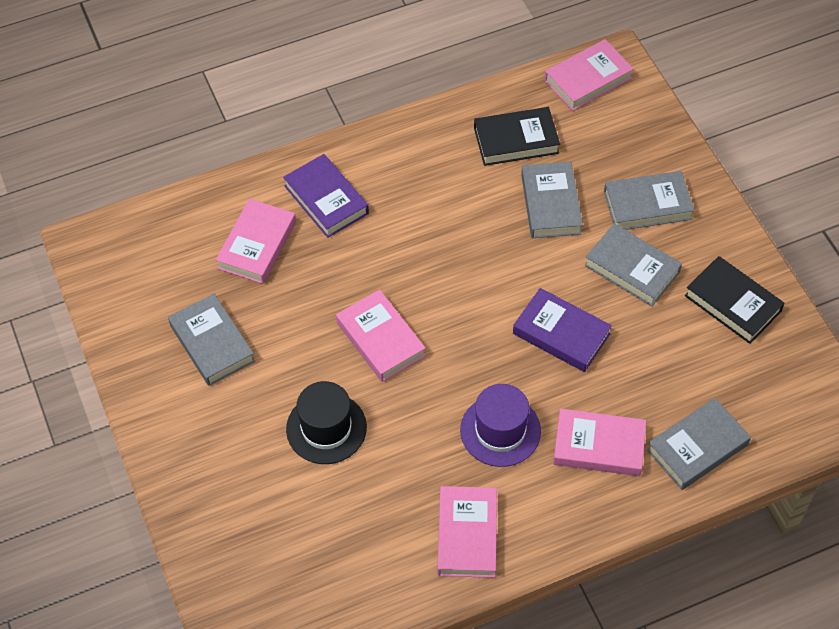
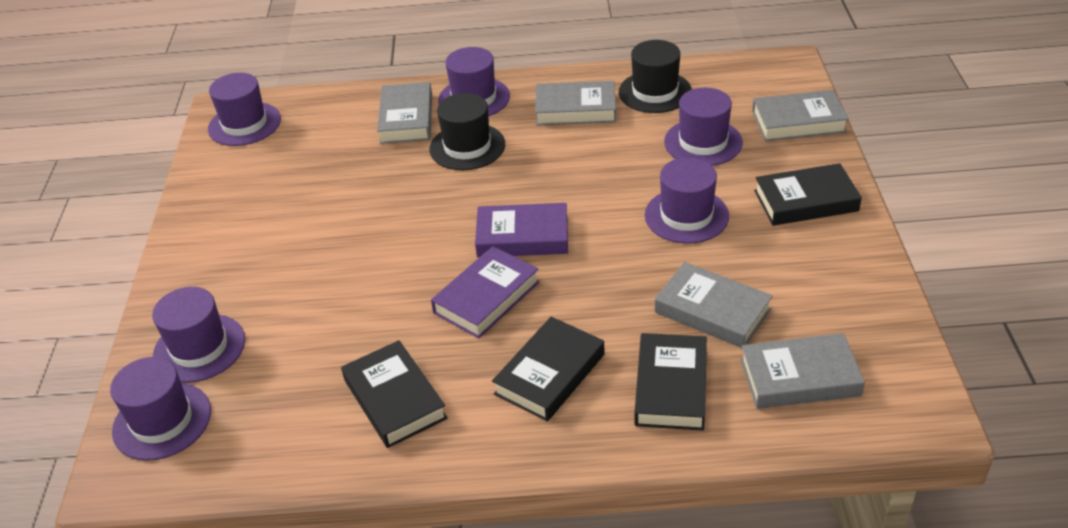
black book: 2 -> 4
black hat: 1 -> 2
pink book: 5 -> 0
purple hat: 1 -> 6

